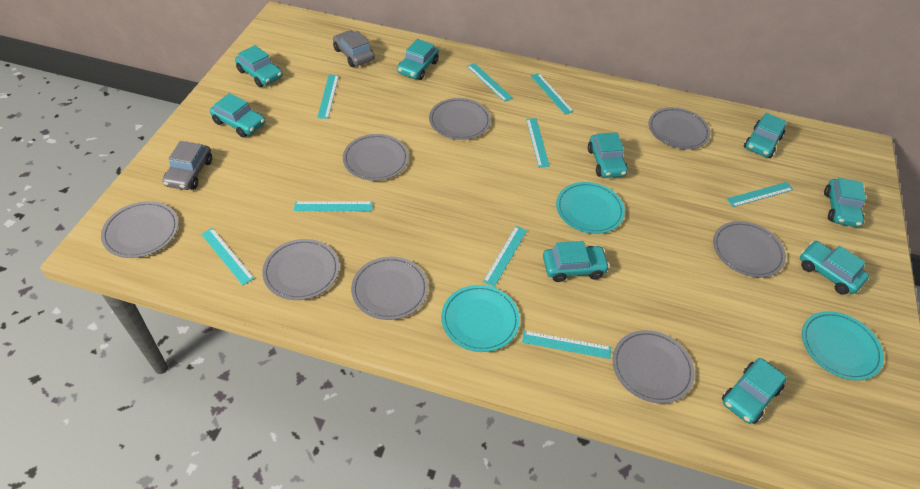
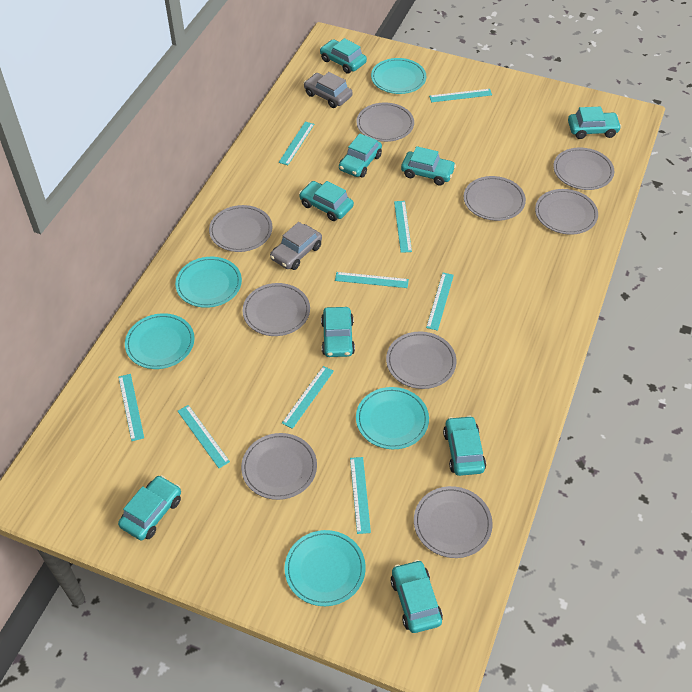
grey plate: 8 -> 9
turquoise plate: 3 -> 5

